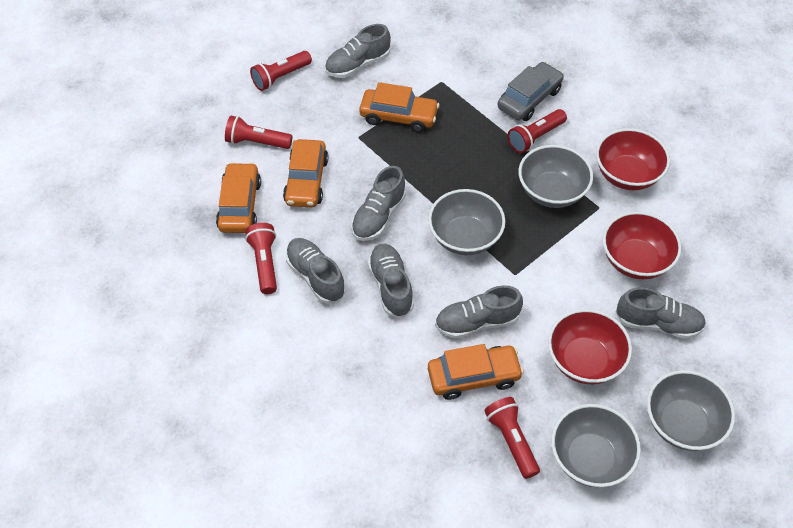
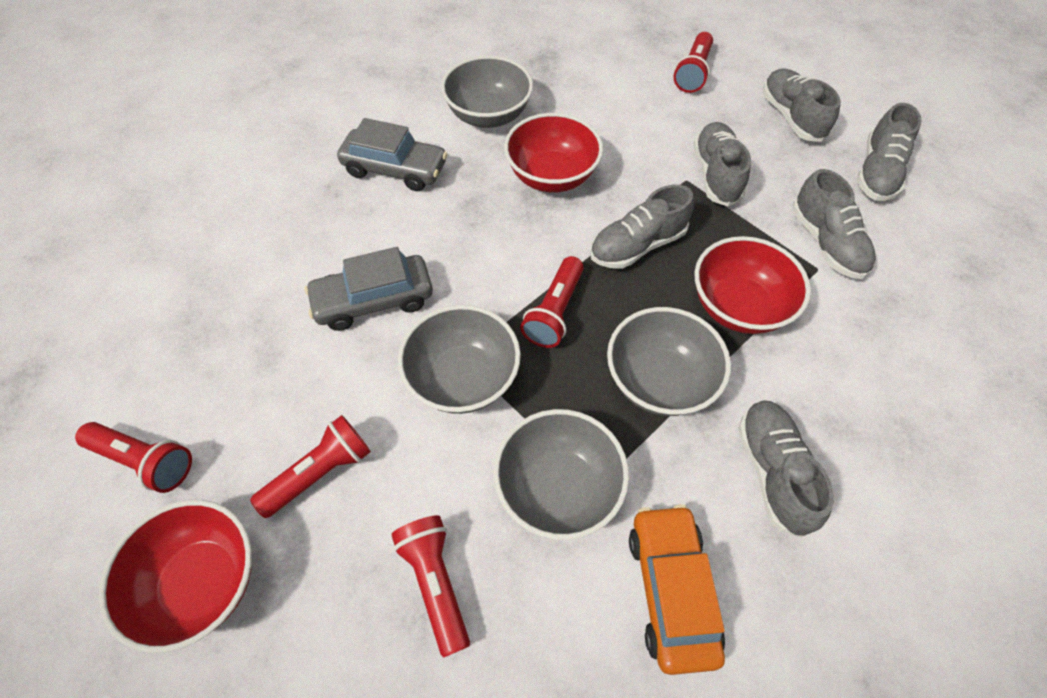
grey car: 1 -> 2
orange car: 4 -> 1

